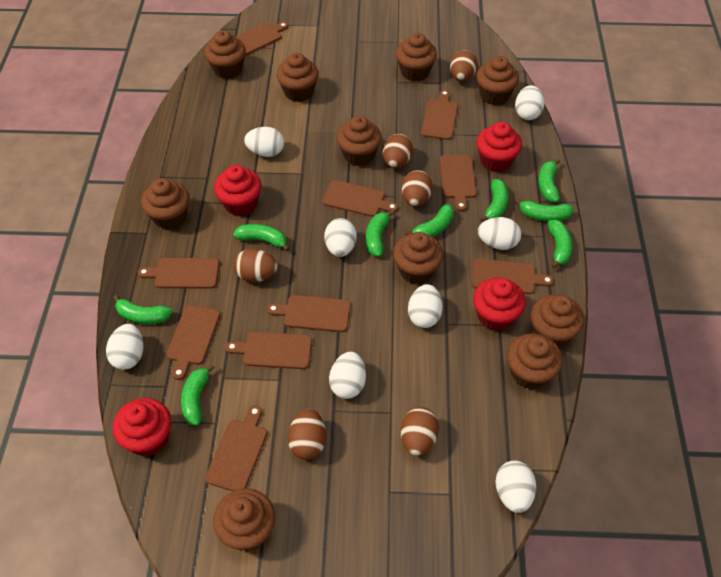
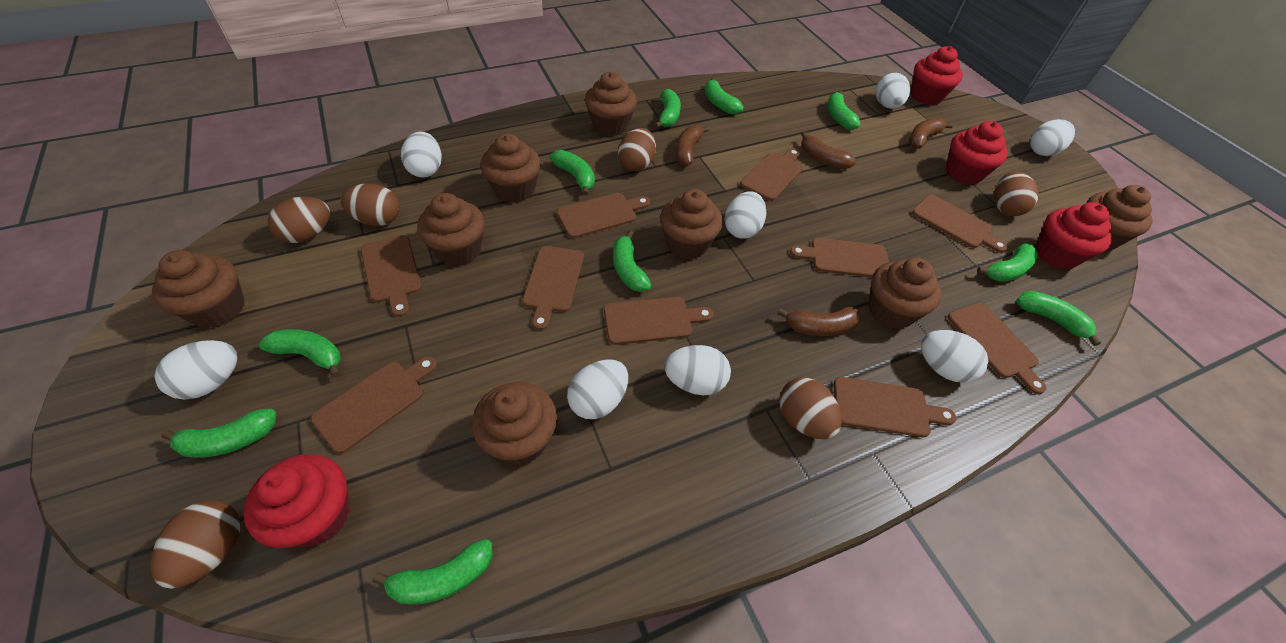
brown banana: 0 -> 4
brown cupcake: 10 -> 8
green banana: 9 -> 10

